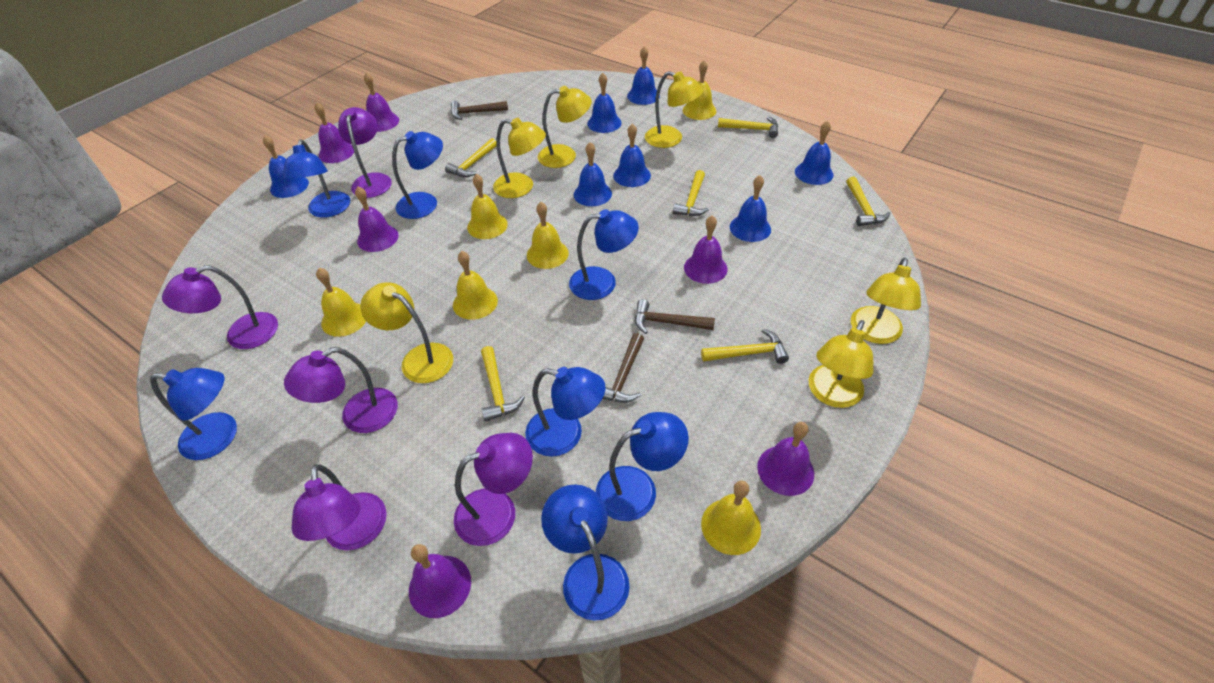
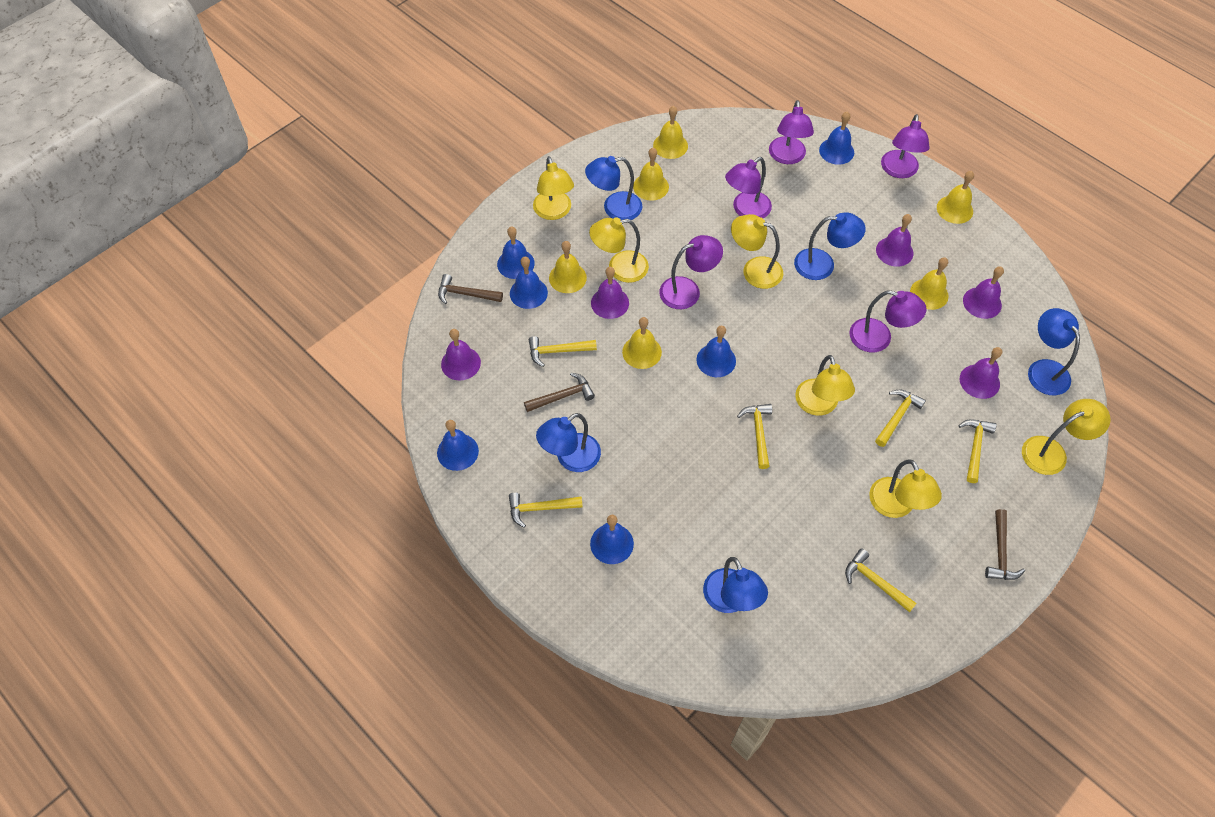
blue bell: 7 -> 6
blue lamp: 7 -> 5
purple bell: 6 -> 5

